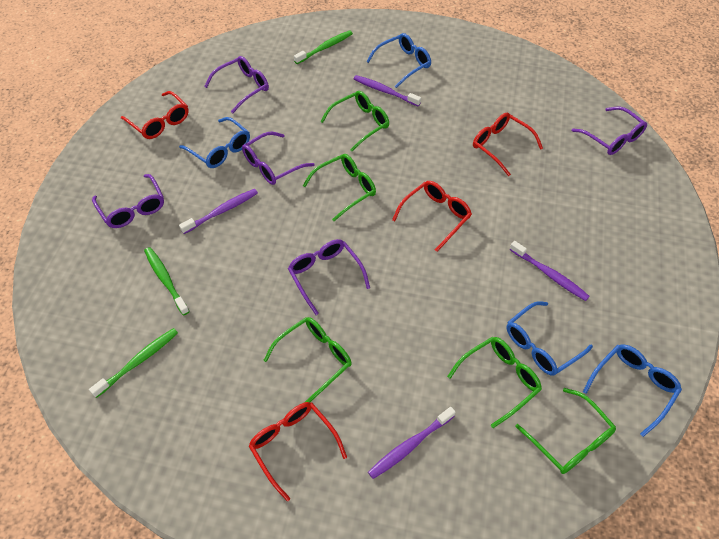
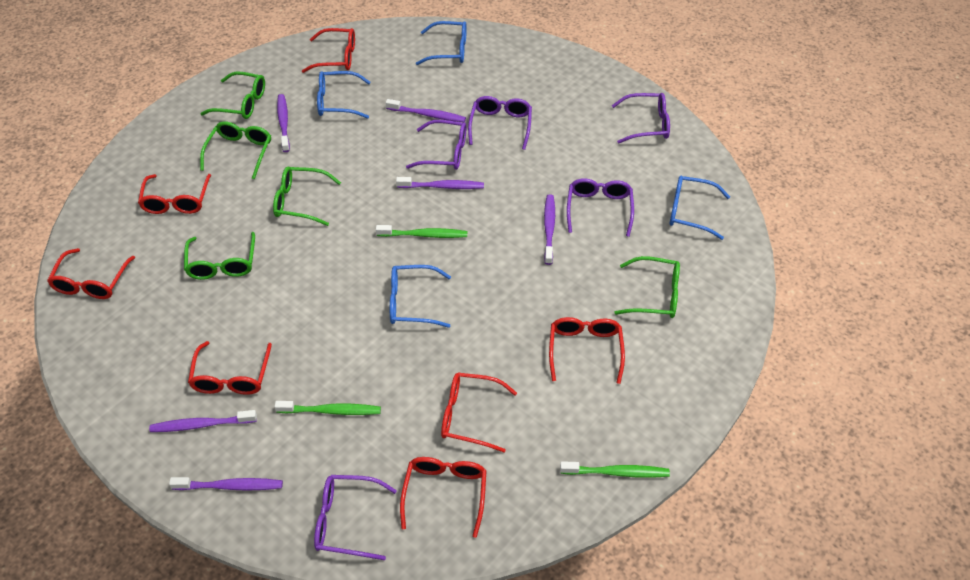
purple toothbrush: 4 -> 6
red glasses: 4 -> 7

